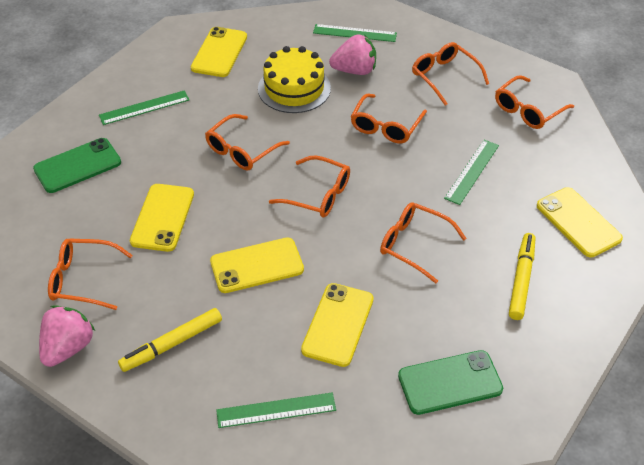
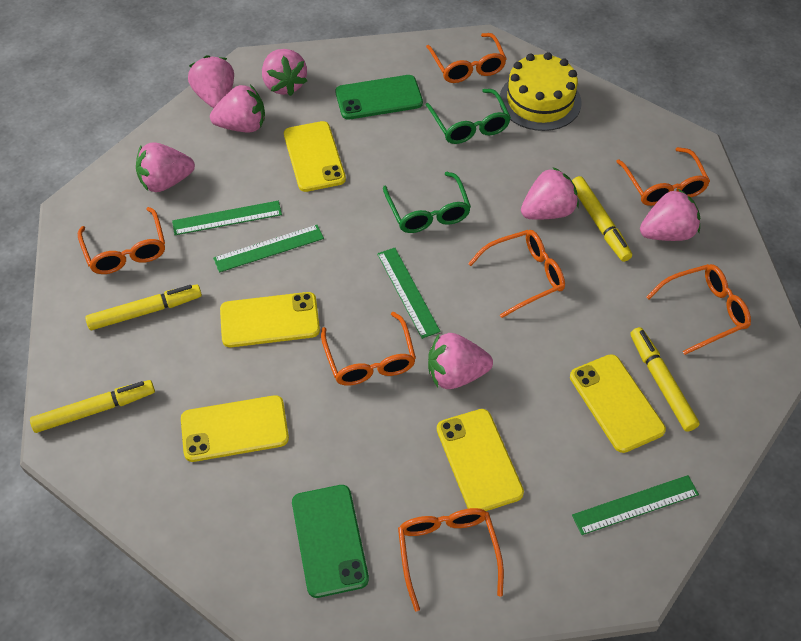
green glasses: 0 -> 2
pink strawberry: 2 -> 7
yellow marker: 2 -> 4

